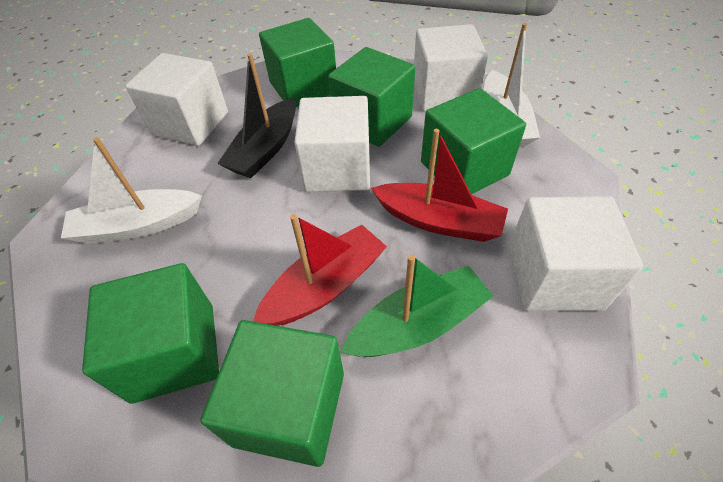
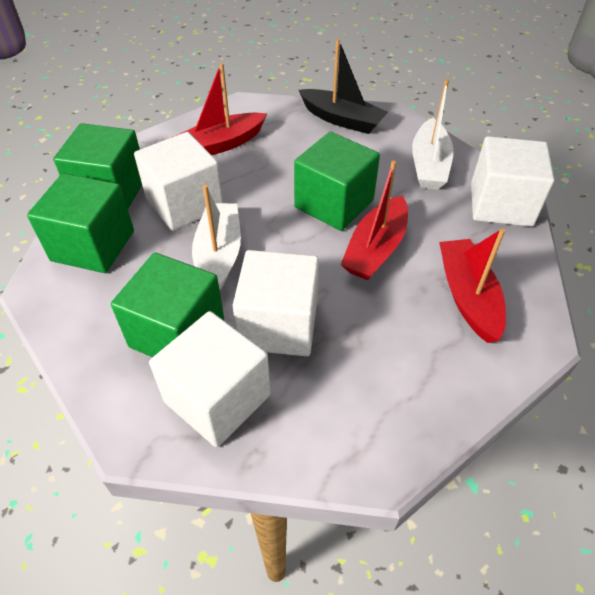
green boat: 1 -> 0
green cube: 5 -> 4
red boat: 2 -> 3

